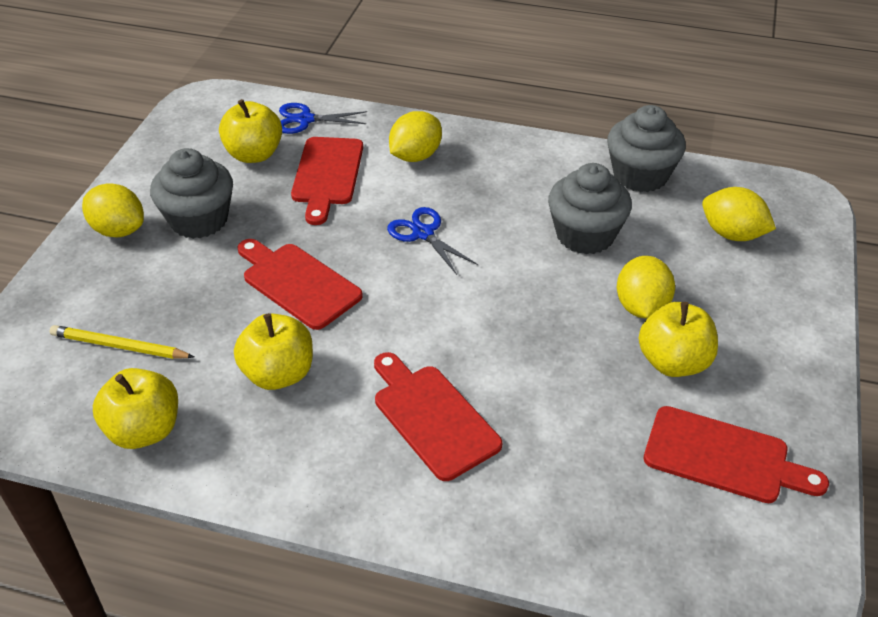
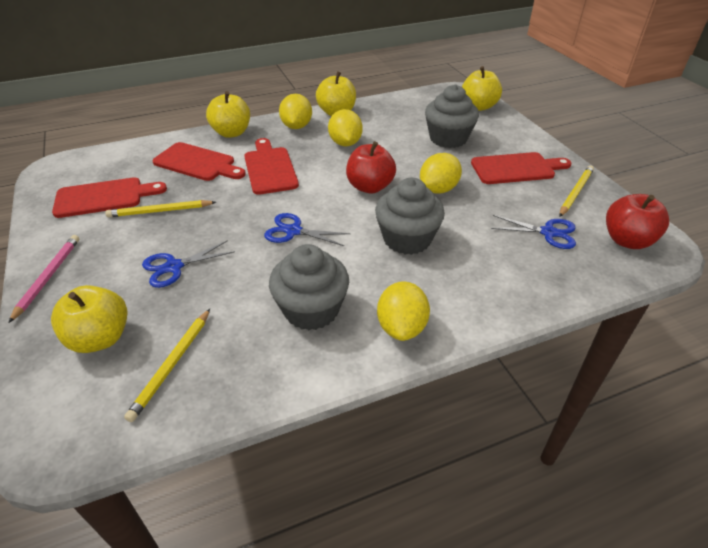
blue scissors: 2 -> 3
pink pencil: 0 -> 1
red apple: 0 -> 2
yellow pencil: 1 -> 3

